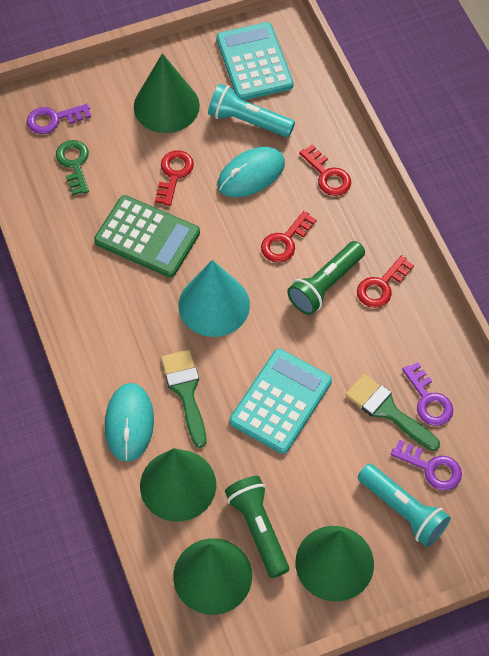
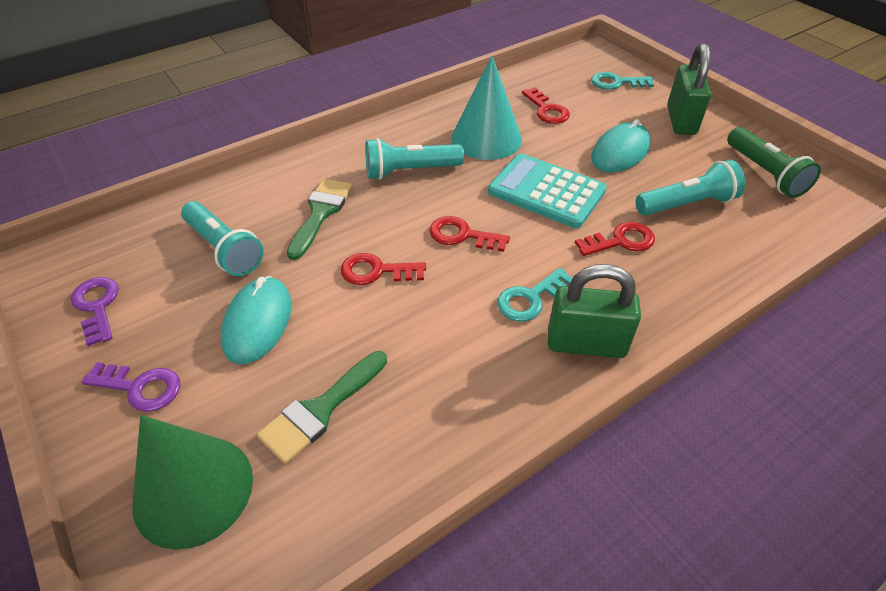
green calculator: 1 -> 0
green cone: 4 -> 1
green flashlight: 2 -> 1
green key: 1 -> 0
green padlock: 0 -> 2
purple key: 3 -> 2
turquoise calculator: 2 -> 1
turquoise flashlight: 2 -> 3
turquoise key: 0 -> 2

